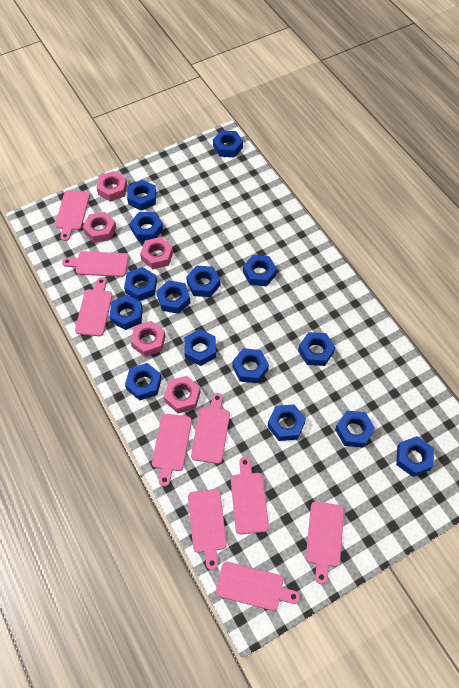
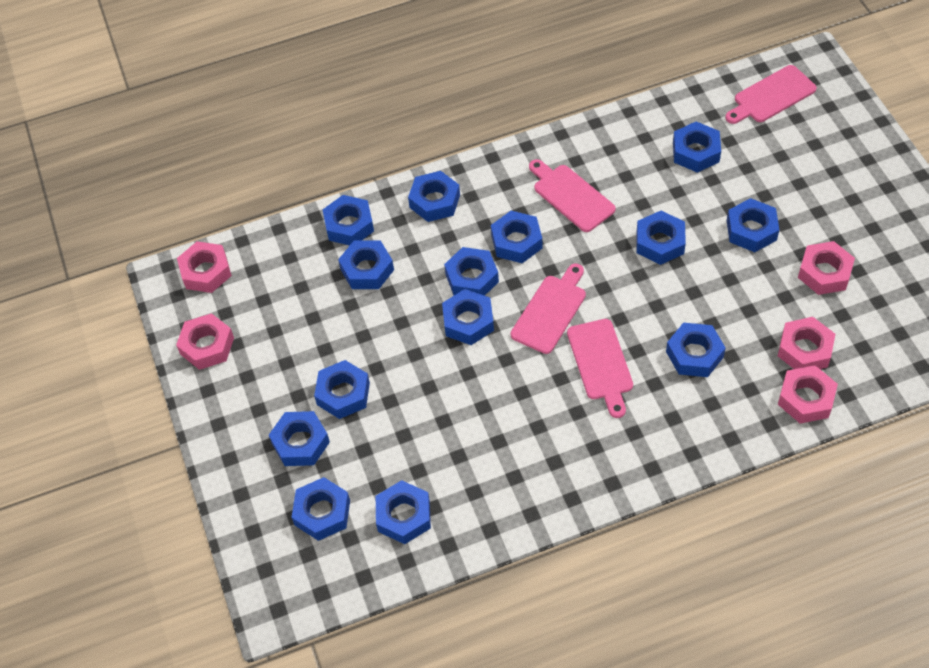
blue nut: 15 -> 14
pink cutting board: 9 -> 4

